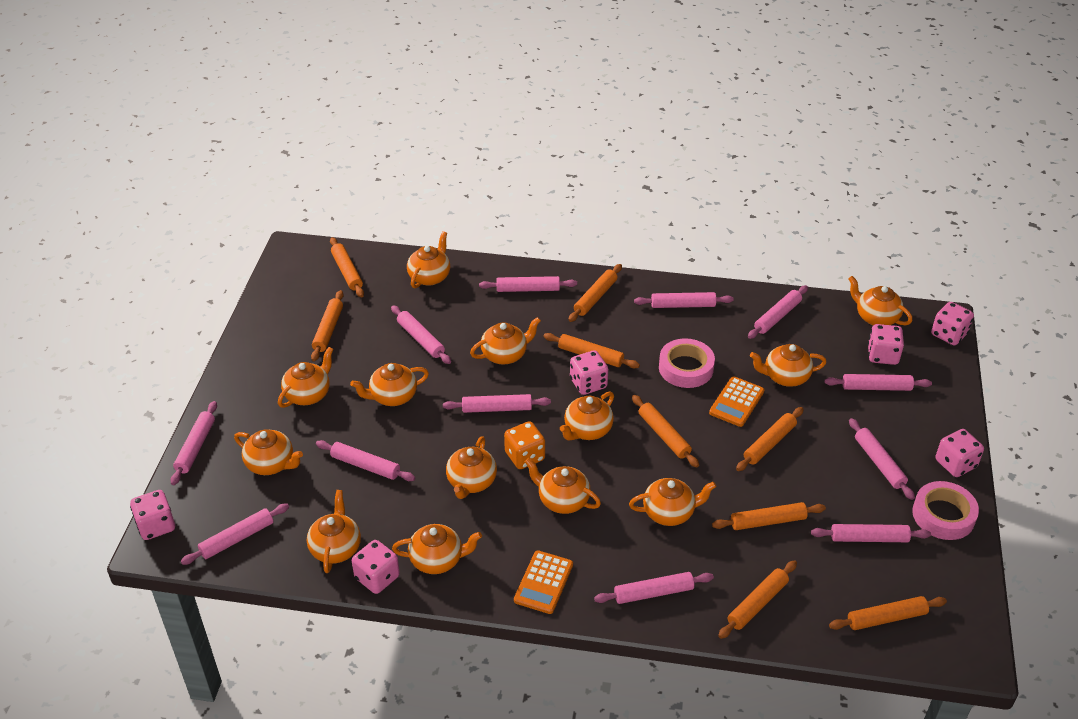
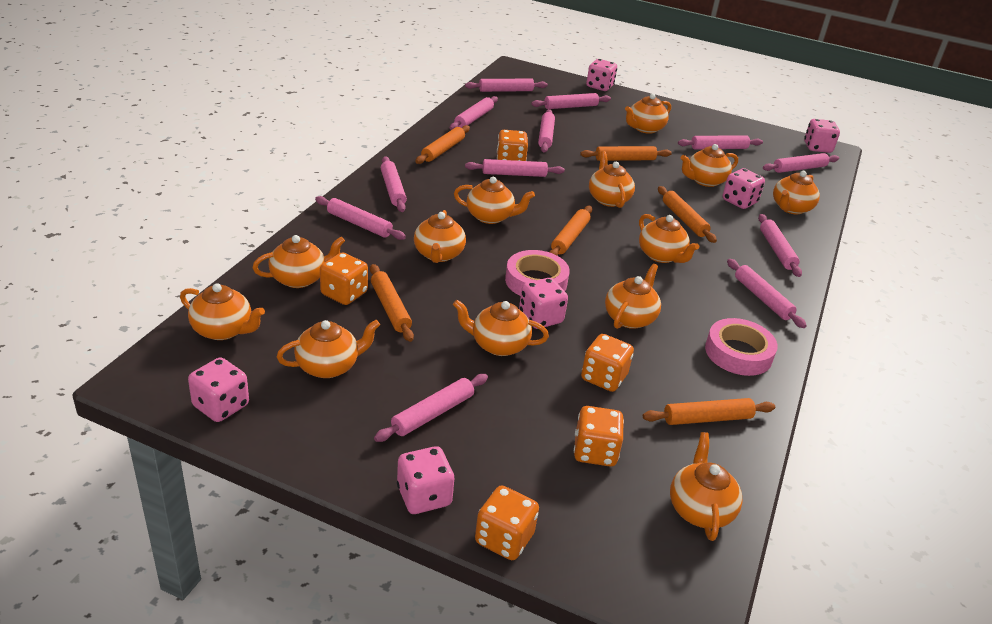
orange calculator: 2 -> 0
orange dice: 1 -> 5
orange rolling pin: 9 -> 6

